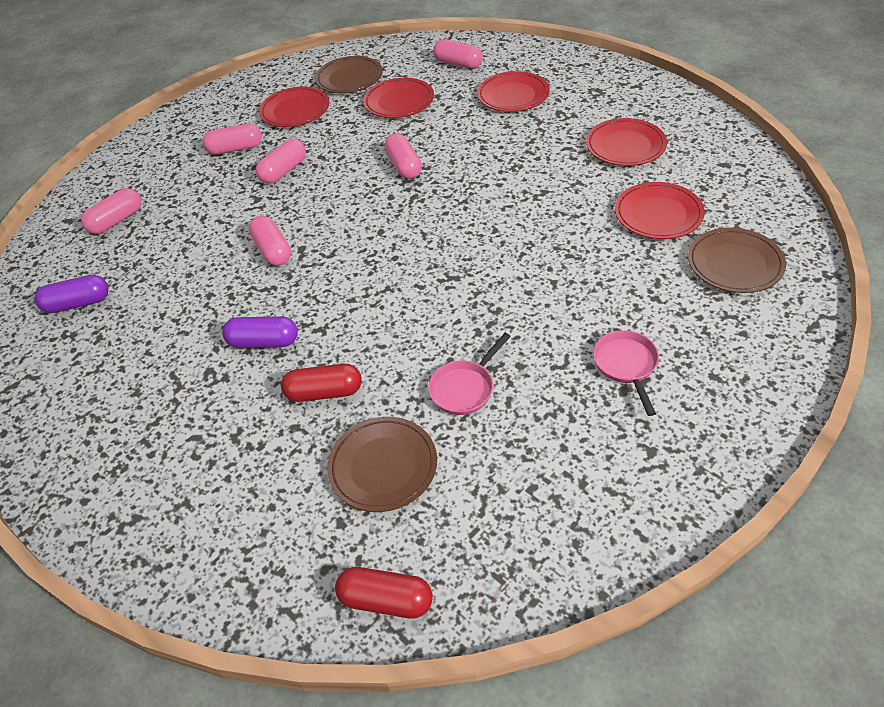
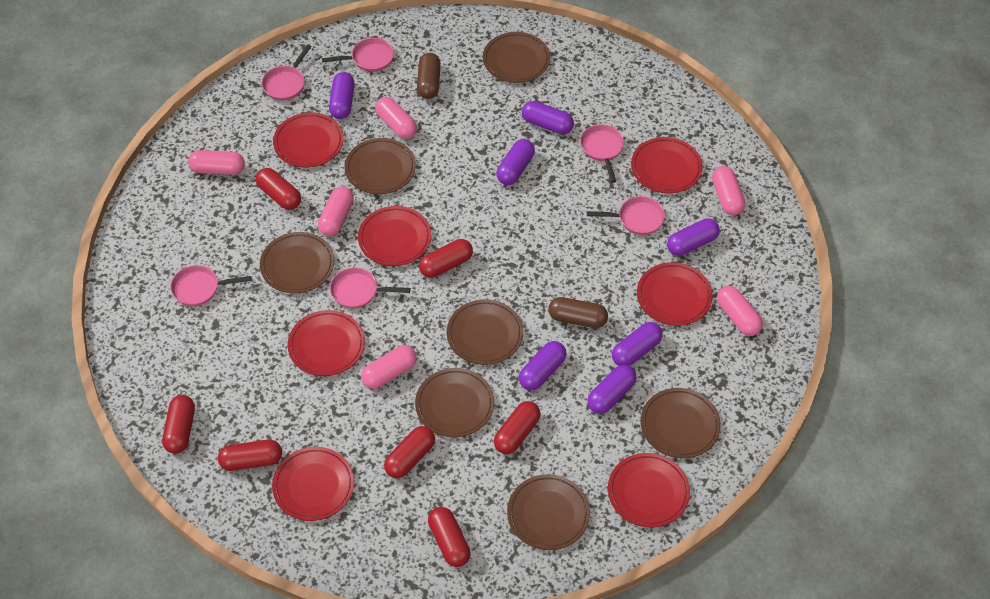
brown capsule: 0 -> 2
brown plate: 3 -> 7
pink pan: 2 -> 6
purple capsule: 2 -> 7
red capsule: 2 -> 7
red plate: 5 -> 7

